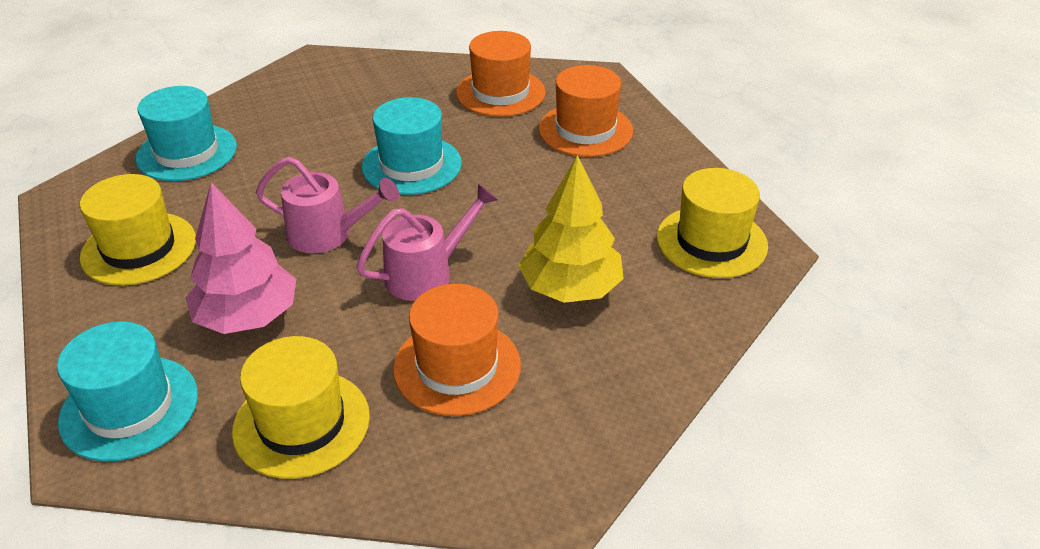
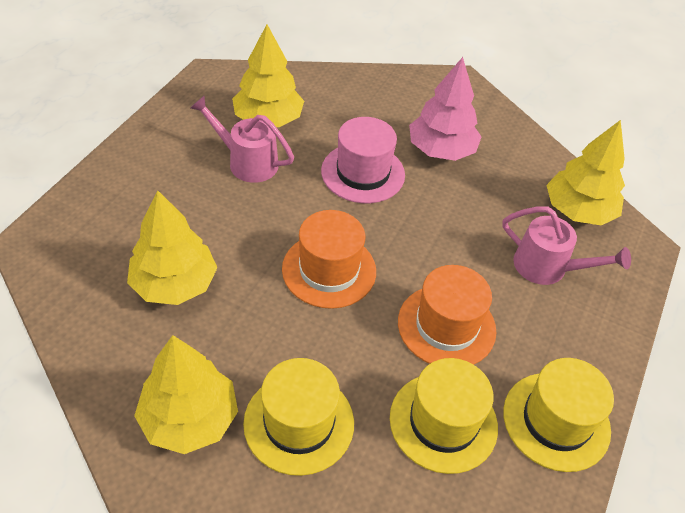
orange hat: 3 -> 2
pink hat: 0 -> 1
turquoise hat: 3 -> 0
yellow tree: 1 -> 4

